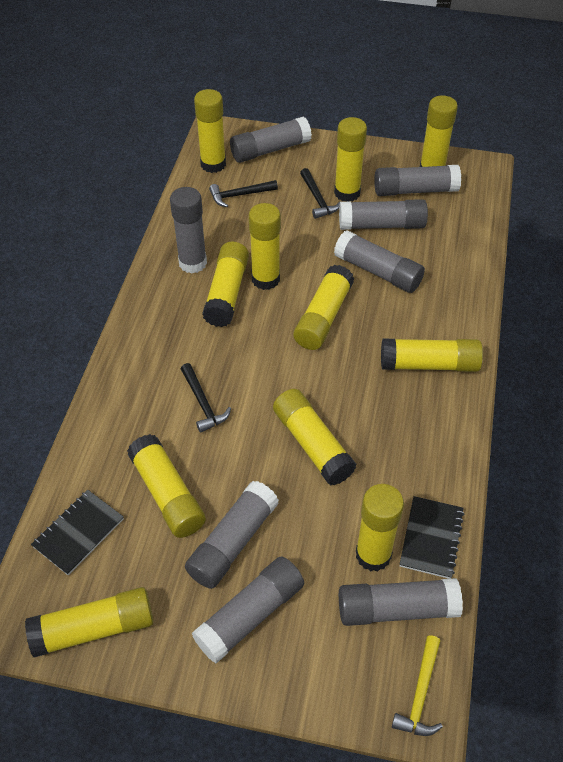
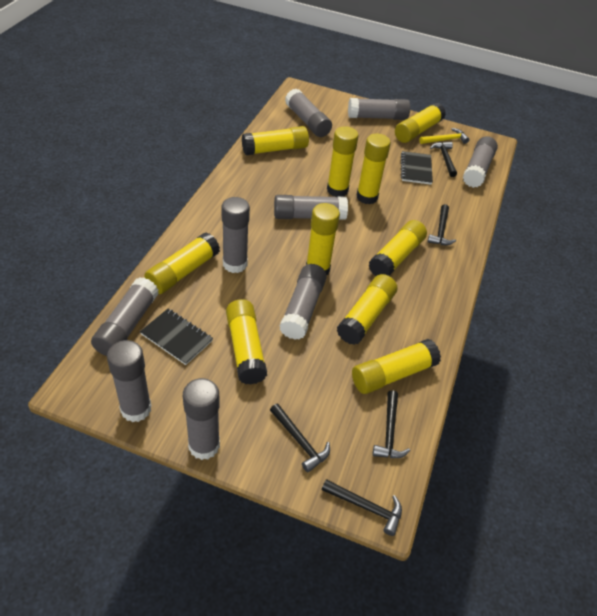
black hammer: 3 -> 5
grey glue stick: 8 -> 9
yellow glue stick: 11 -> 10

